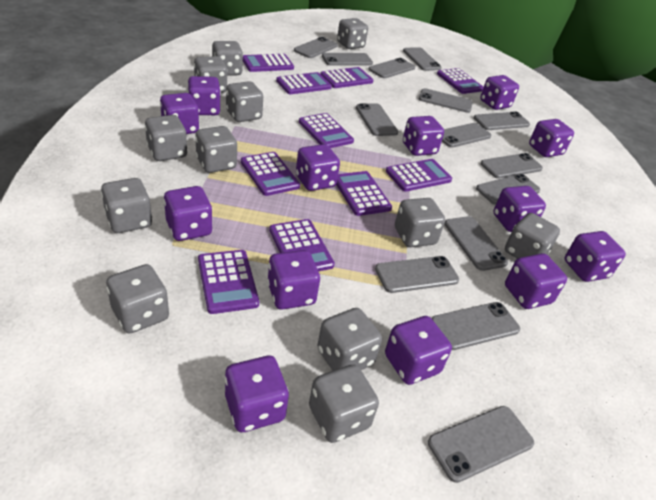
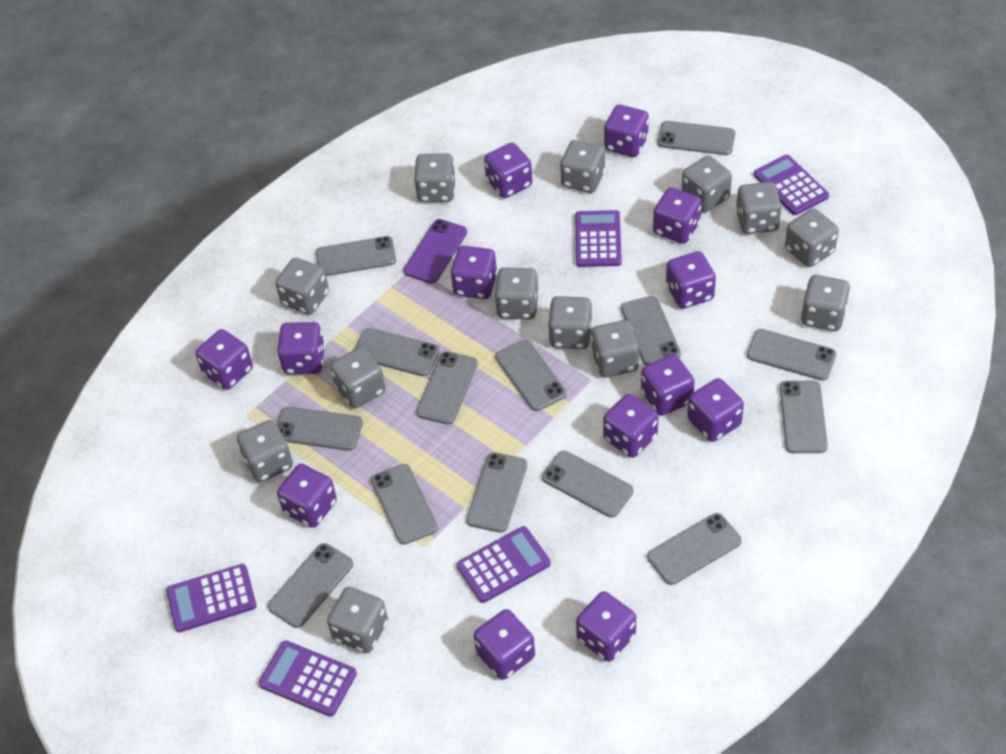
grey dice: 12 -> 13
purple calculator: 10 -> 5
purple phone: 0 -> 1

